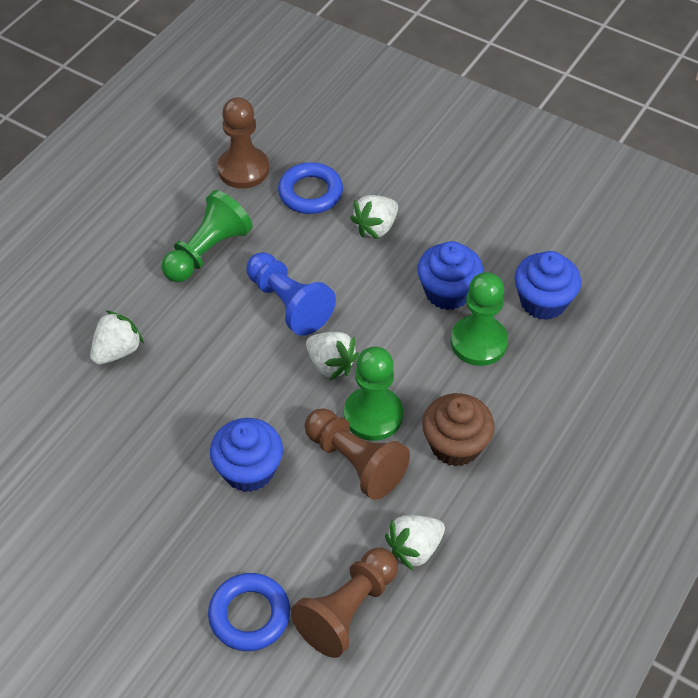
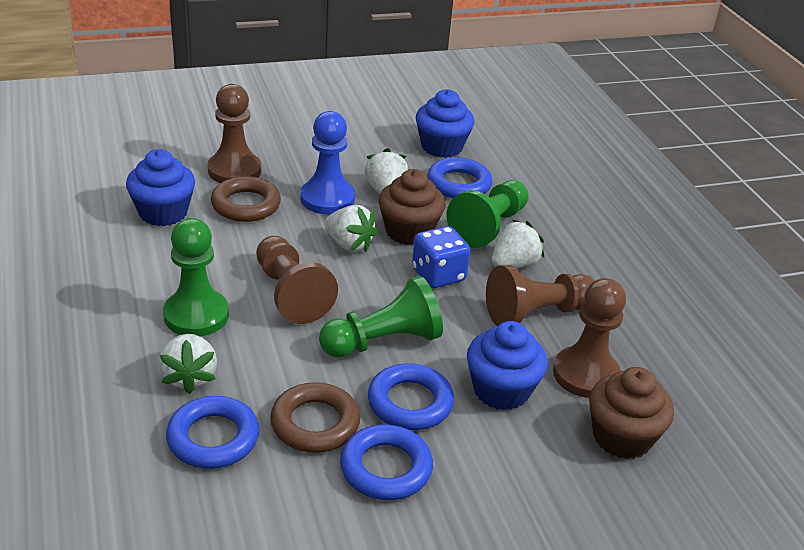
blue dice: 0 -> 1
blue ring: 2 -> 4
brown cupcake: 1 -> 2
brown pawn: 3 -> 4
brown ring: 0 -> 2

